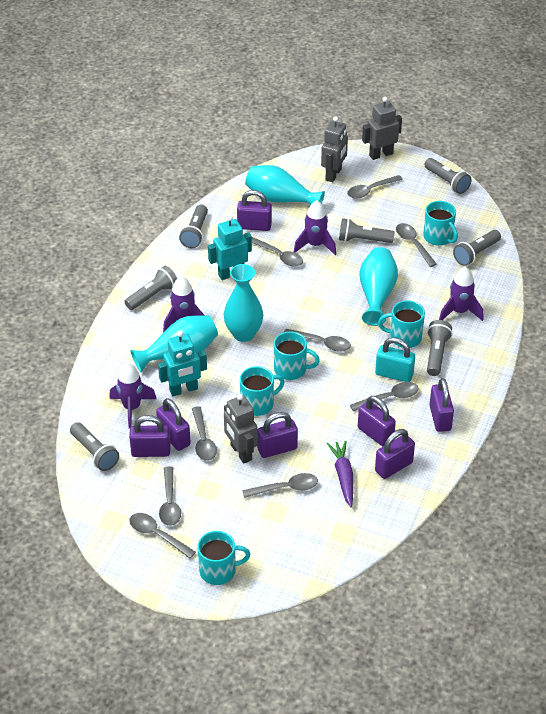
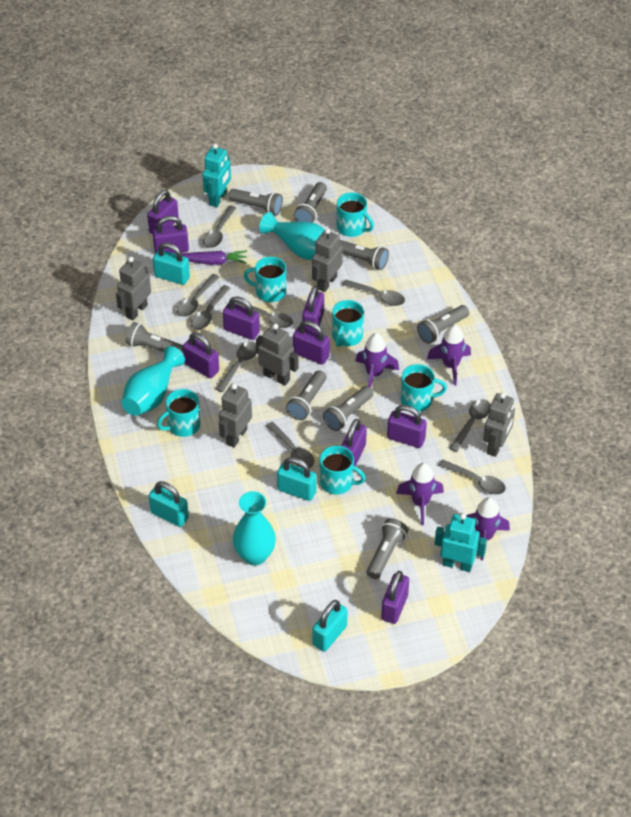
grey flashlight: 7 -> 8
grey robot: 3 -> 5
purple padlock: 7 -> 9
turquoise mug: 5 -> 6
turquoise padlock: 1 -> 4
turquoise vase: 4 -> 3

